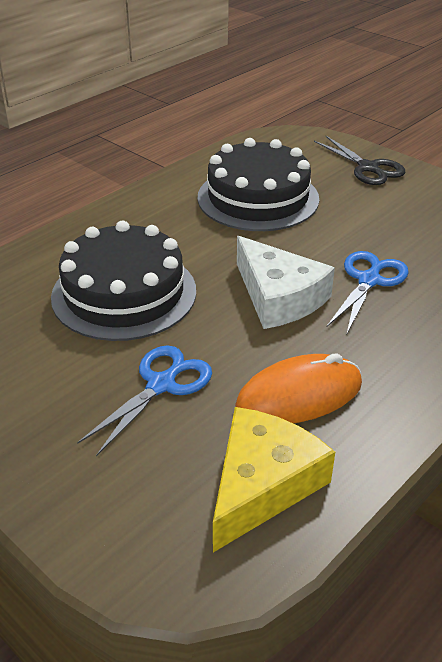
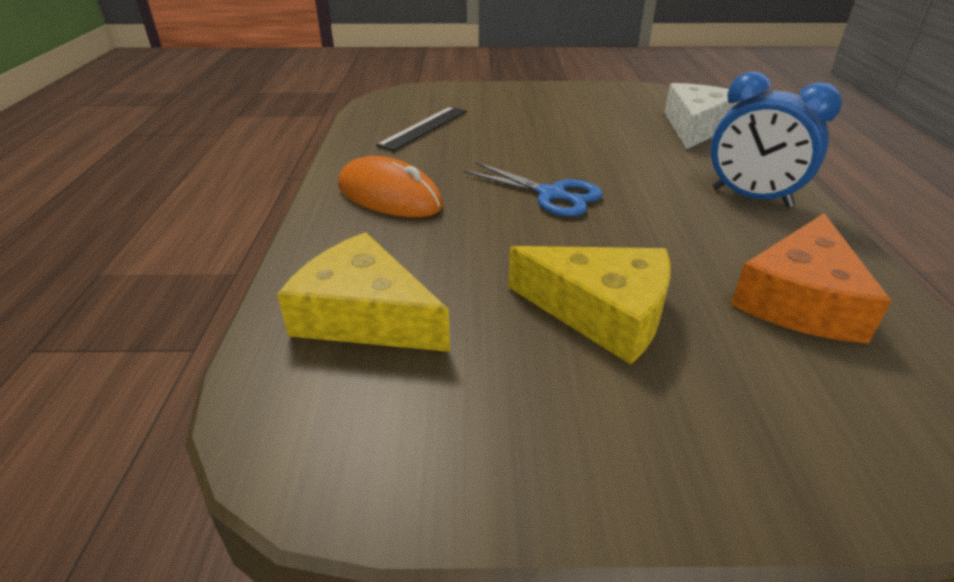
black cake: 2 -> 0
black ruler: 0 -> 1
black scissors: 1 -> 0
blue clock: 0 -> 1
blue scissors: 2 -> 1
orange cheese: 0 -> 1
yellow cheese: 1 -> 2

